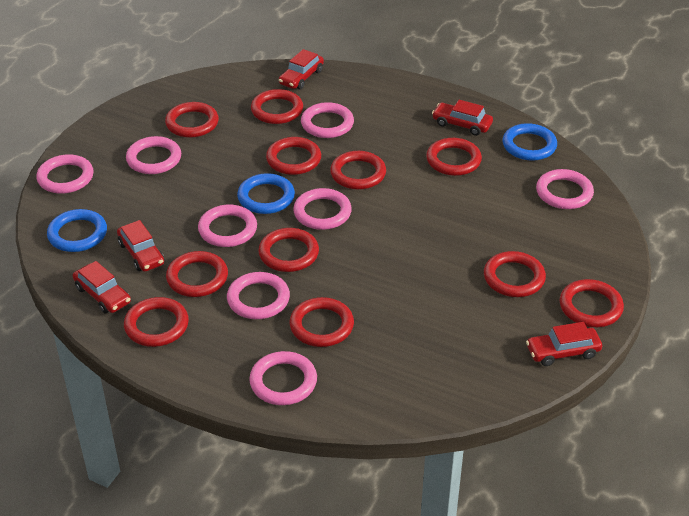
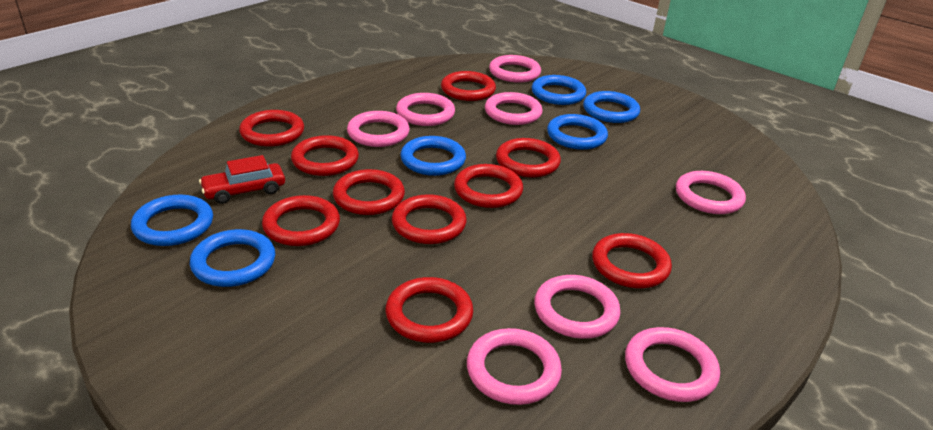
blue ring: 3 -> 6
red car: 5 -> 1
red ring: 11 -> 10

